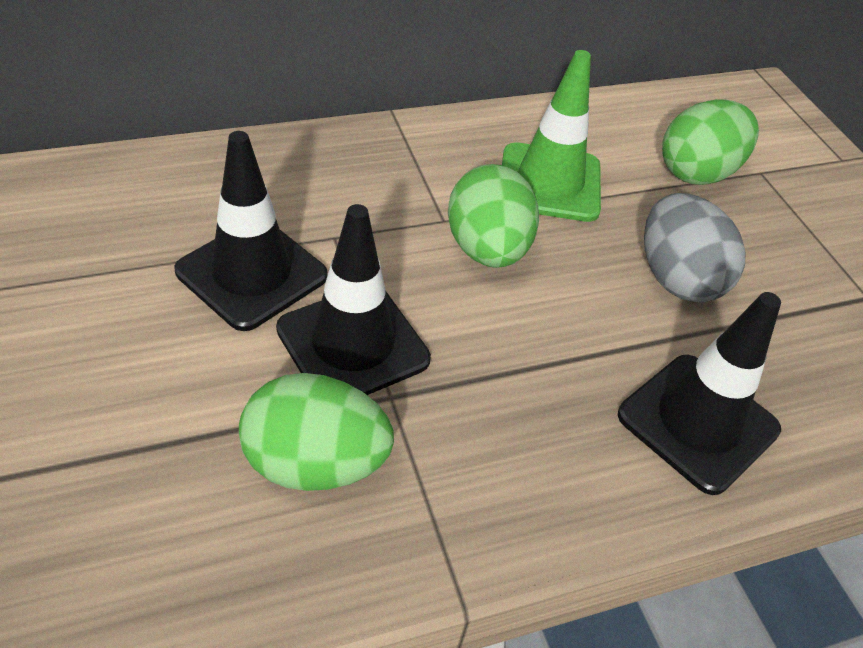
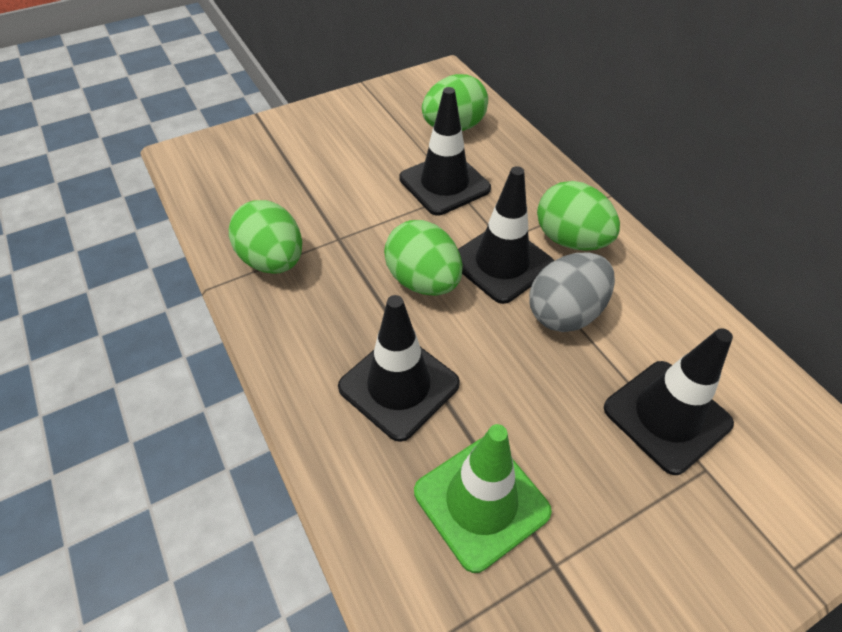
black traffic cone: 3 -> 4
green egg: 3 -> 4

